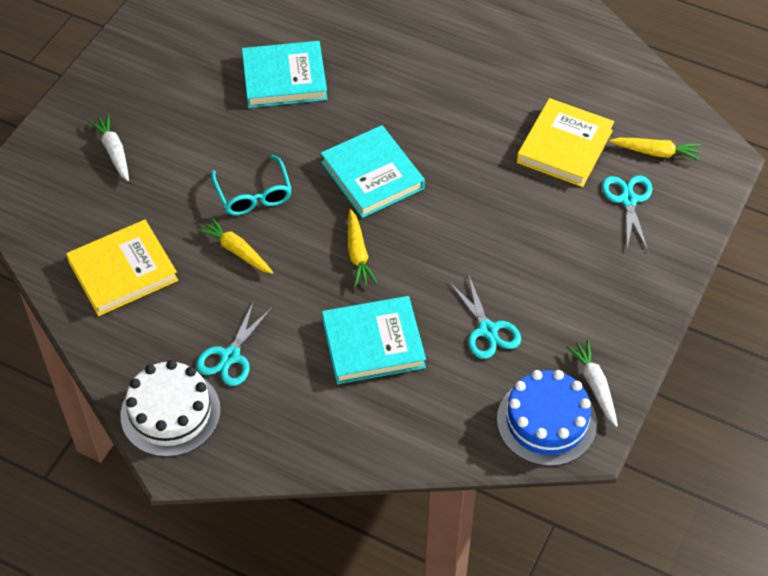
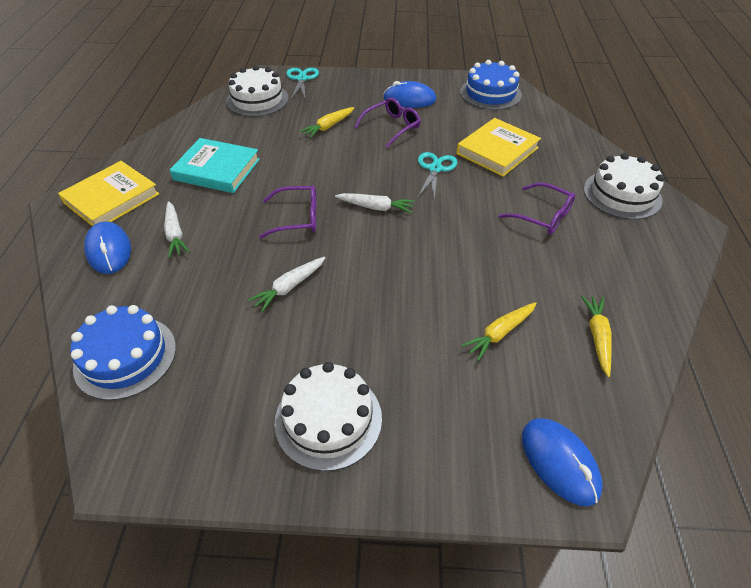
blue cake: 1 -> 2
blue mouse: 0 -> 3
purple glasses: 0 -> 3
turquoise book: 3 -> 1
turquoise glasses: 1 -> 0
turquoise scissors: 3 -> 2
white cake: 1 -> 3
white carrot: 2 -> 3

